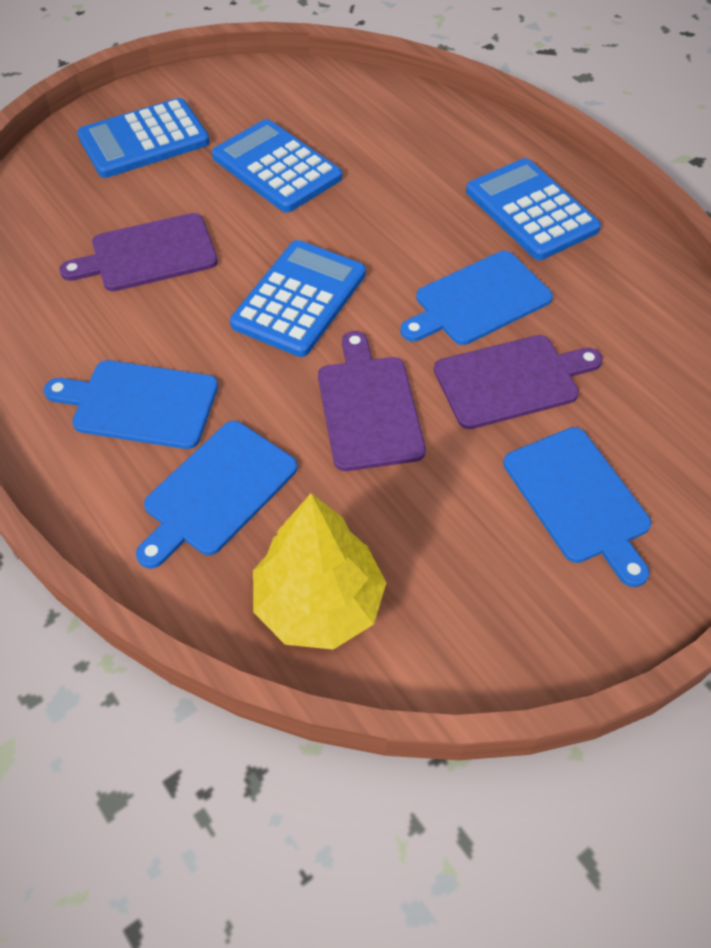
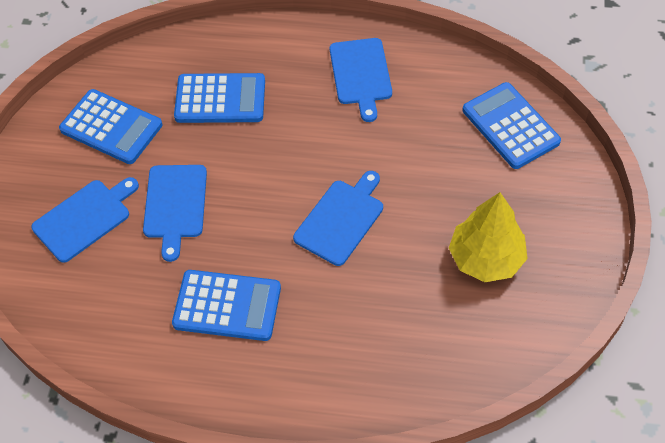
purple cutting board: 3 -> 0

